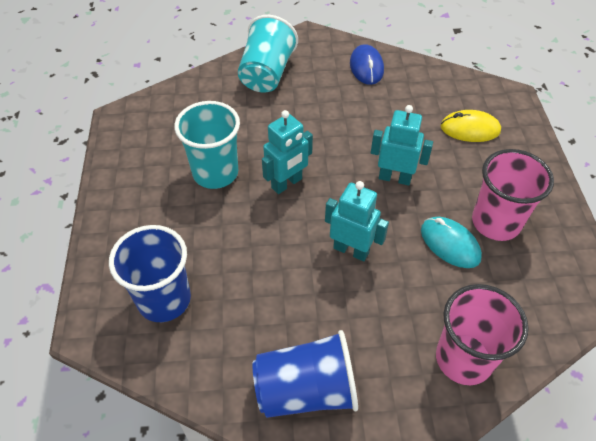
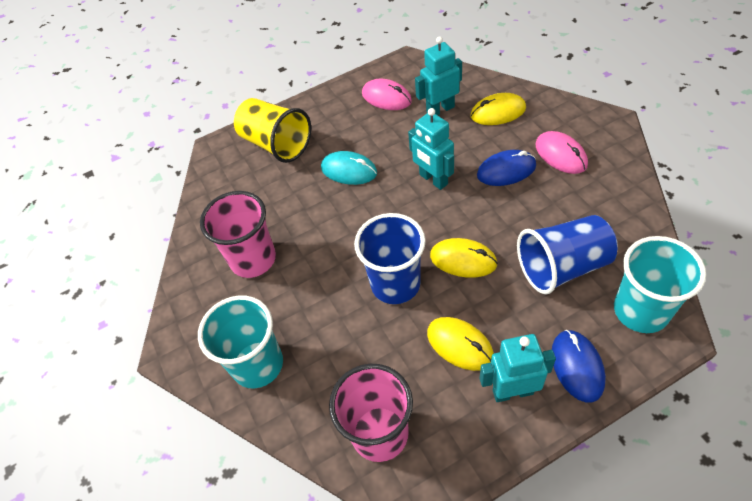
blue mouse: 1 -> 2
pink mouse: 0 -> 2
yellow cup: 0 -> 1
yellow mouse: 1 -> 3

